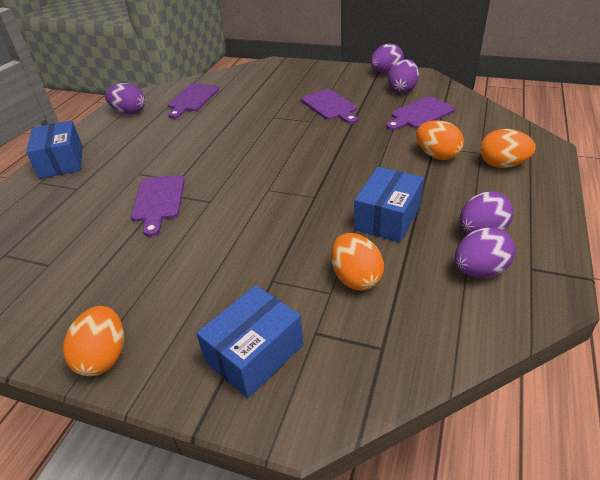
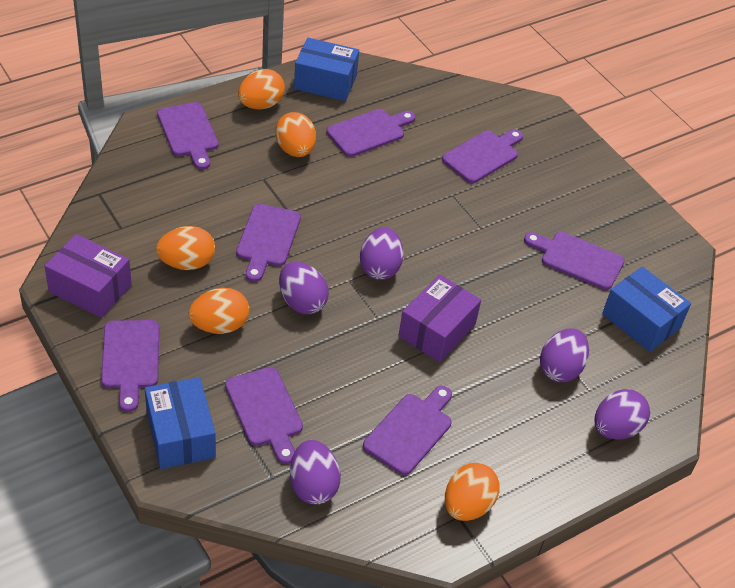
orange egg: 4 -> 5
purple box: 0 -> 2
purple cutting board: 4 -> 8

